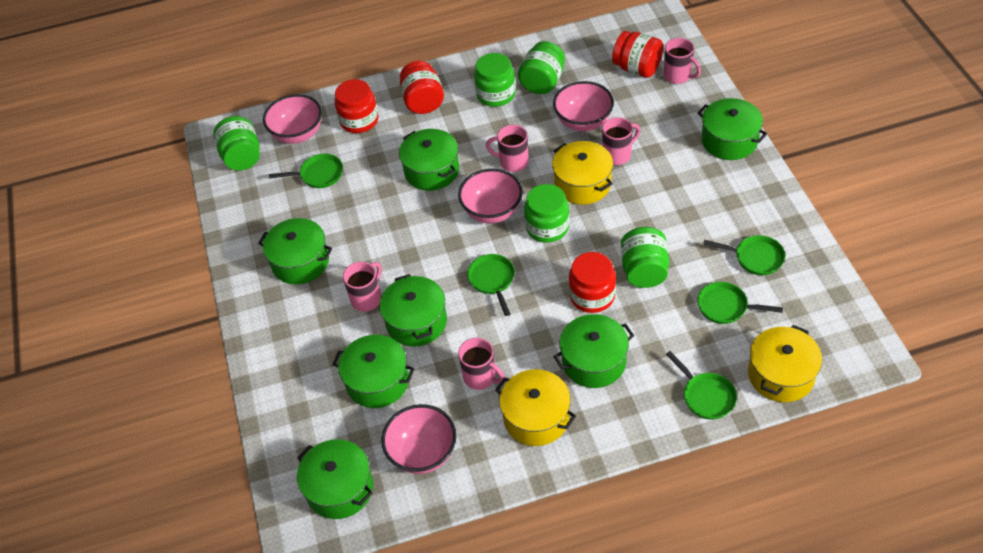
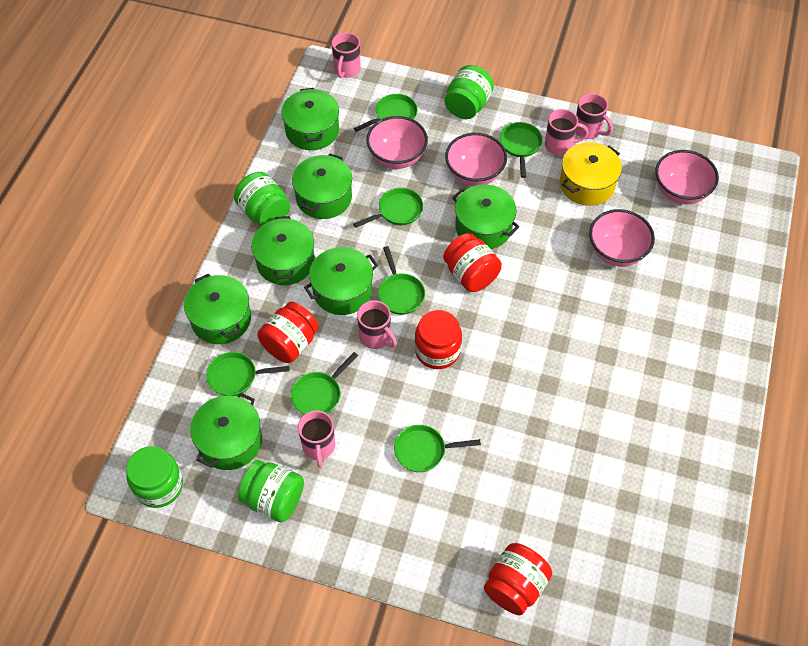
green jar: 5 -> 4
green pan: 5 -> 7
yellow pot: 3 -> 1

